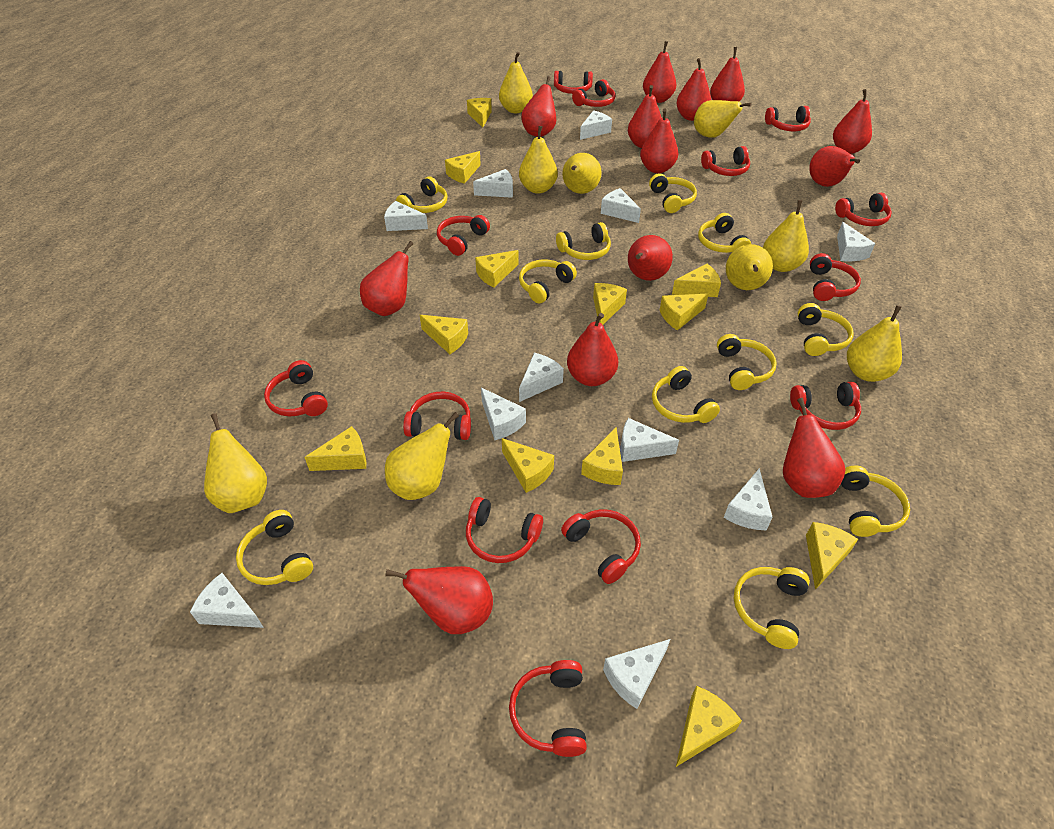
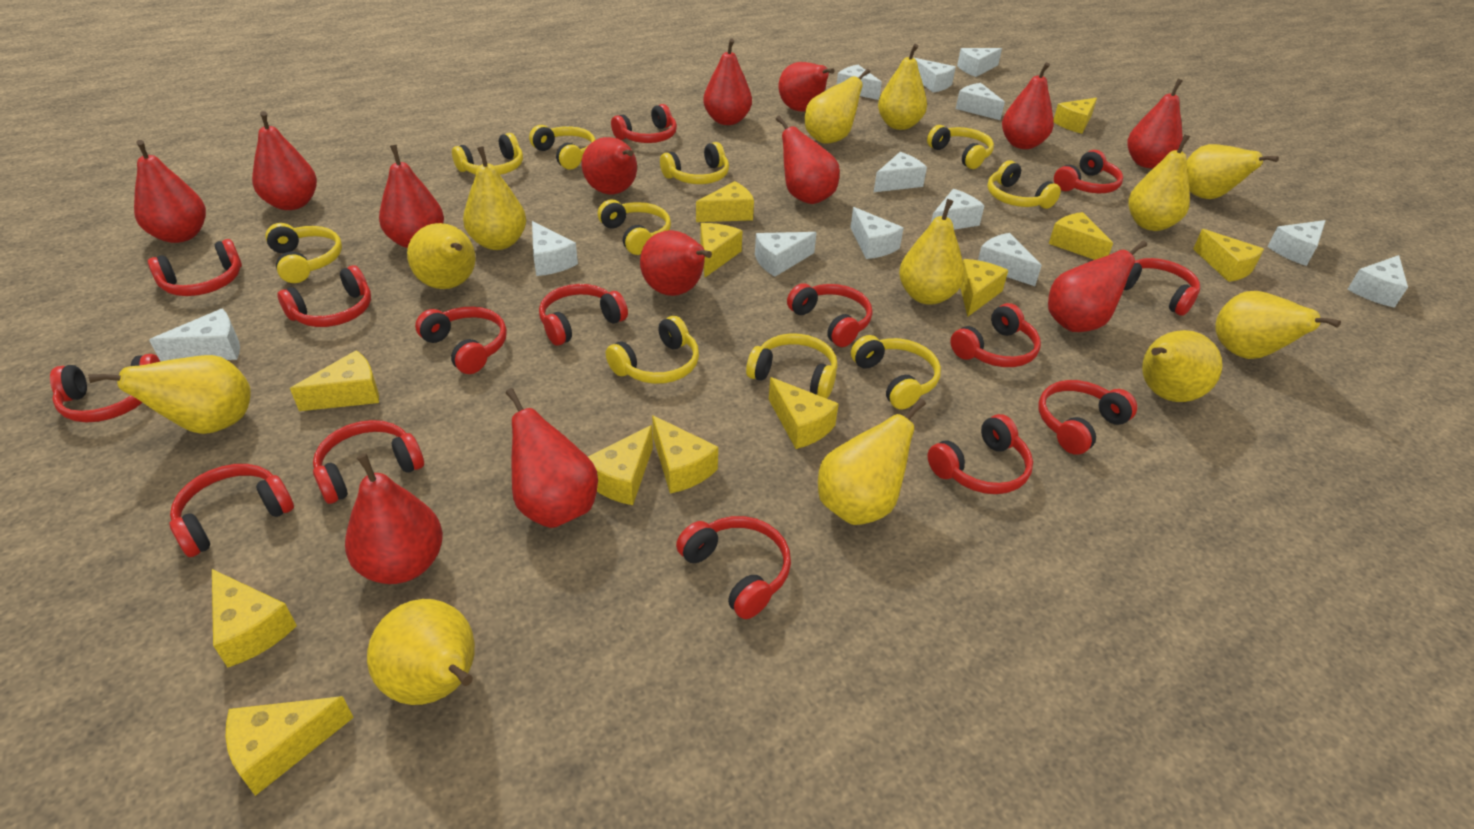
red headphones: 13 -> 15
white cheese: 11 -> 13
yellow headphones: 11 -> 10
yellow pear: 9 -> 12

